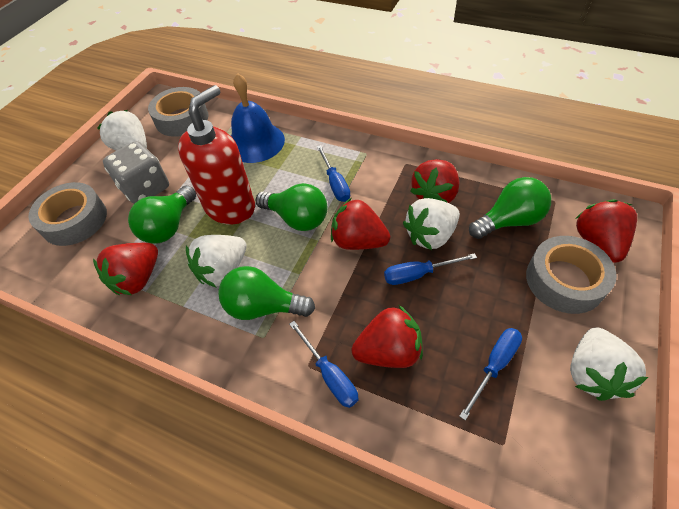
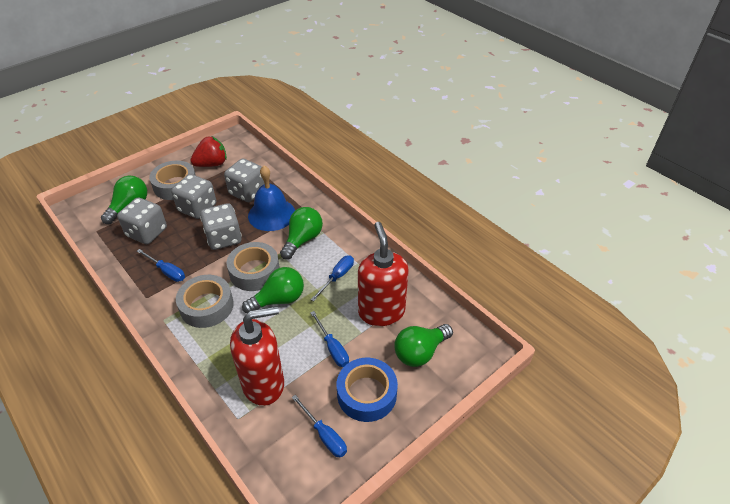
blue tape: 0 -> 1
grey dice: 1 -> 4
red soap dispenser: 1 -> 2
red strawberry: 5 -> 1
white strawberry: 4 -> 0

